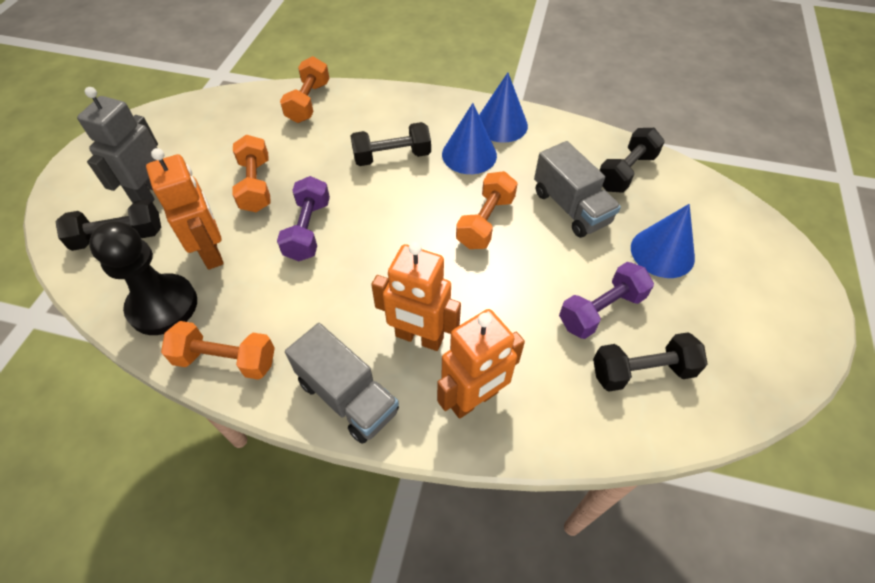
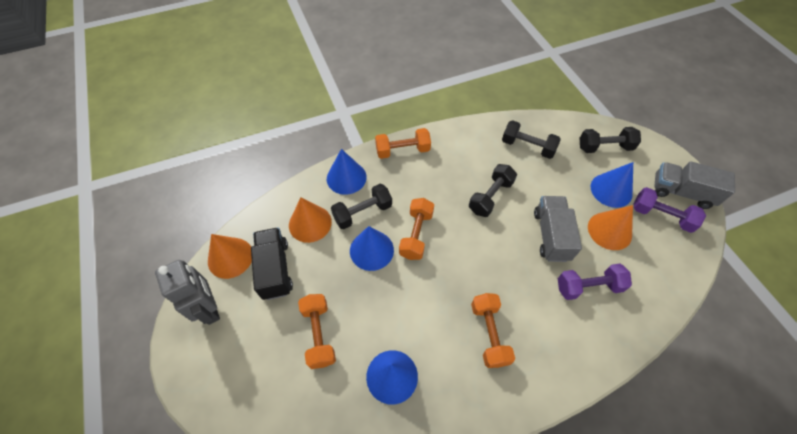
black pawn: 1 -> 0
black truck: 0 -> 1
blue cone: 3 -> 4
orange cone: 0 -> 3
orange robot: 3 -> 0

